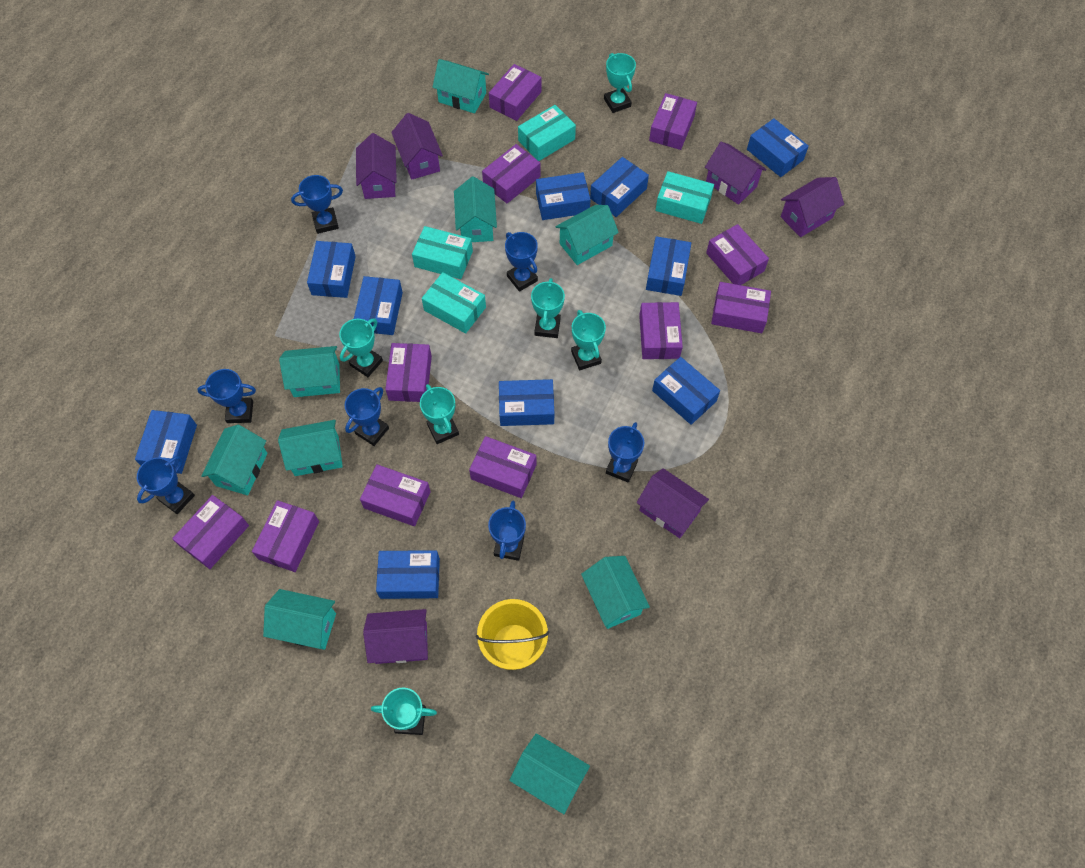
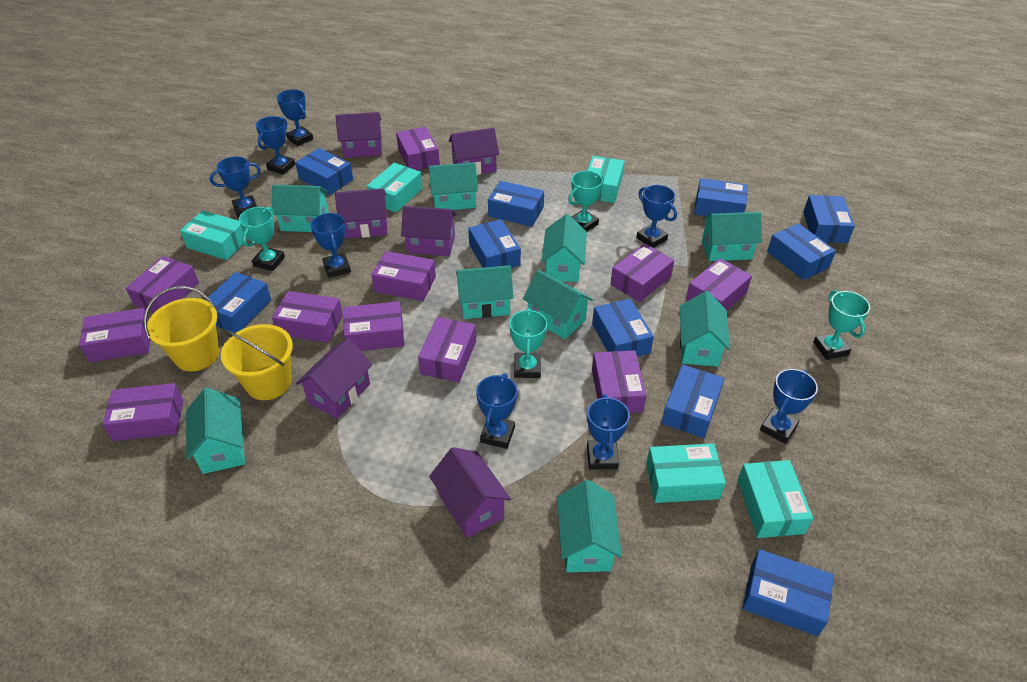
blue trophy: 7 -> 8
turquoise box: 4 -> 5
turquoise trophy: 6 -> 4
yellow bucket: 1 -> 2

